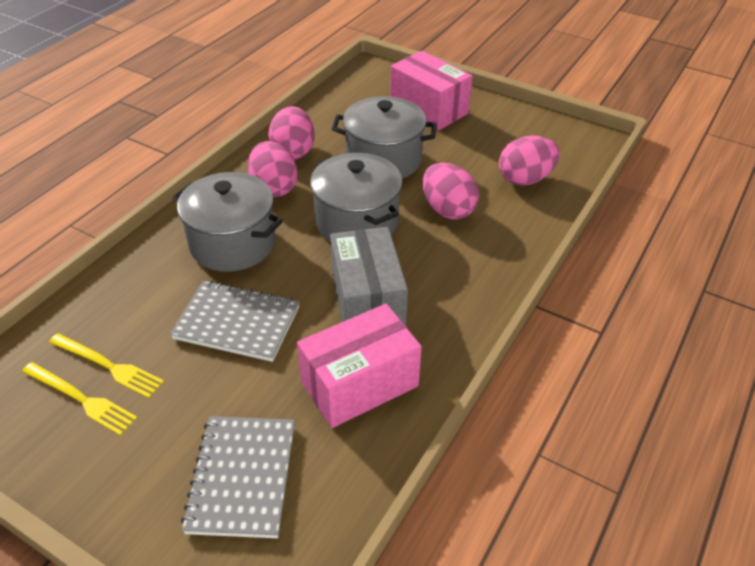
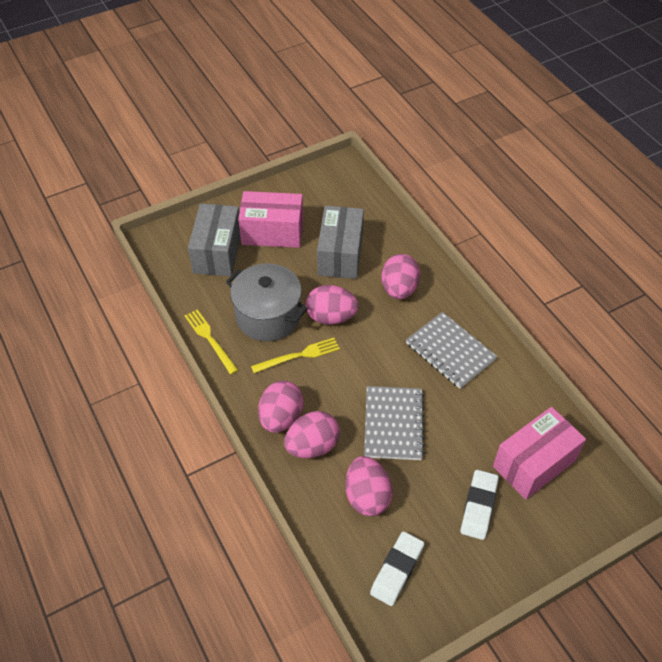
grey box: 1 -> 2
grey pot: 3 -> 1
pink egg: 4 -> 5
white eraser: 0 -> 2

